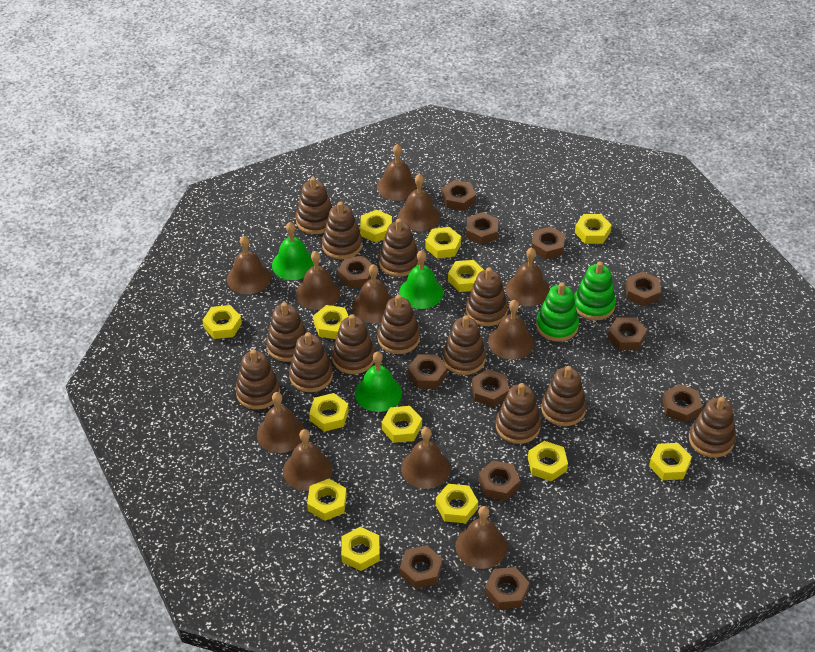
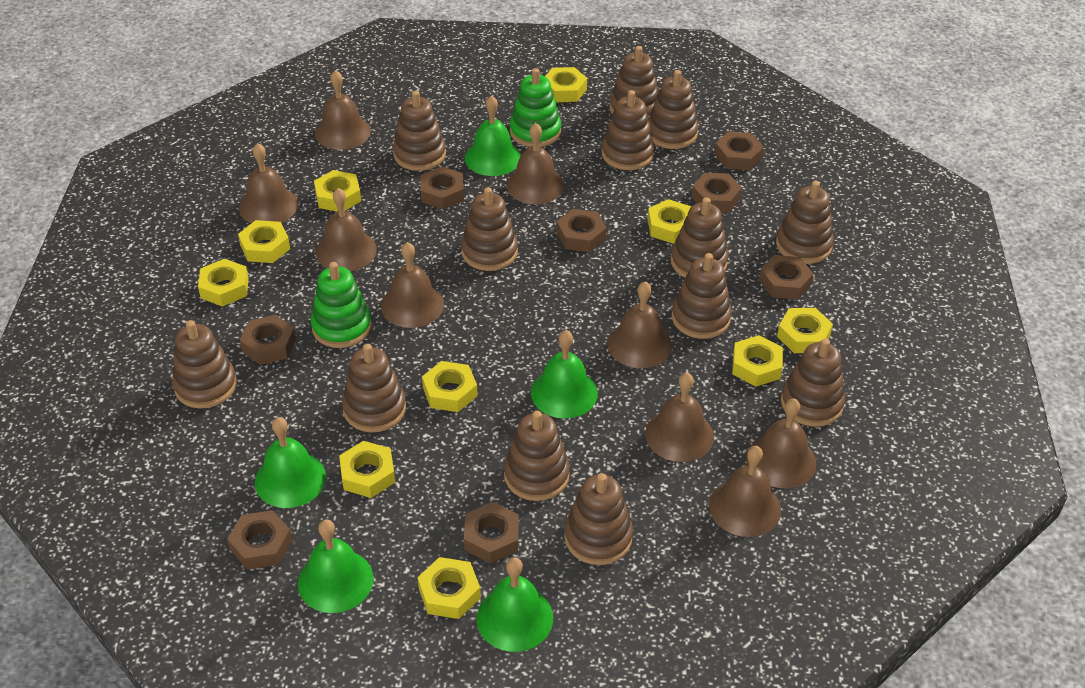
brown bell: 11 -> 9
brown nut: 12 -> 8
green bell: 3 -> 5
yellow nut: 13 -> 10

